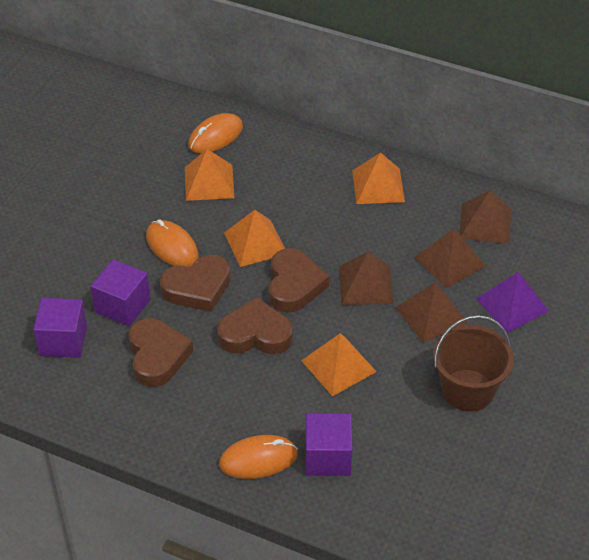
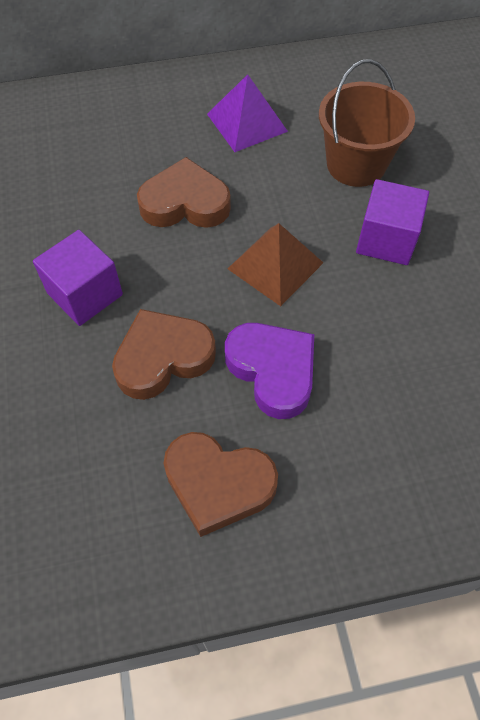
brown heart: 4 -> 3
brown pyramid: 4 -> 1
orange mouse: 3 -> 0
orange pyramid: 4 -> 0
purple cube: 3 -> 2
purple heart: 0 -> 1

